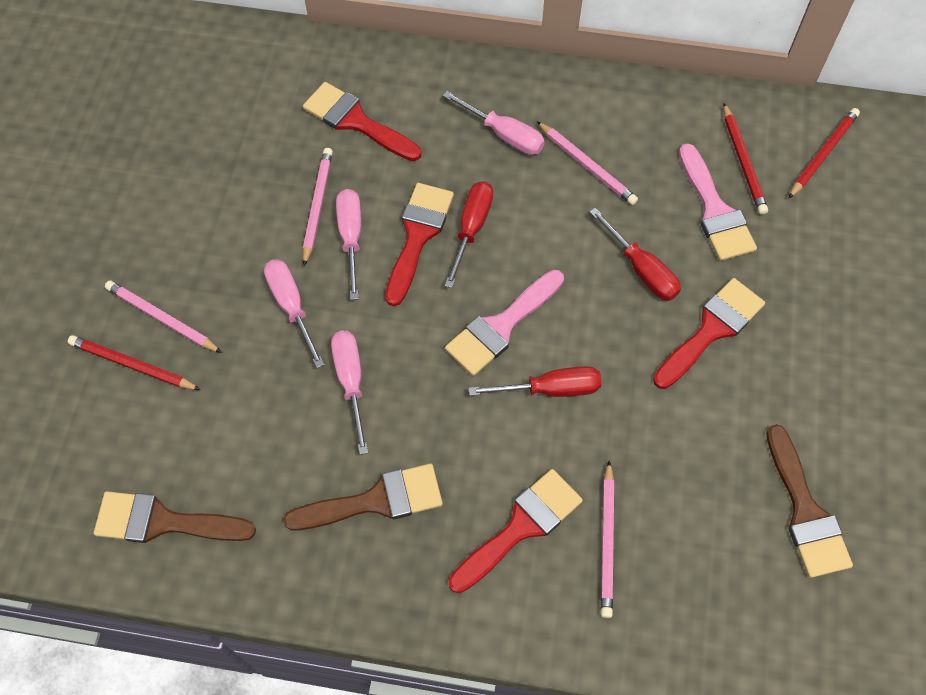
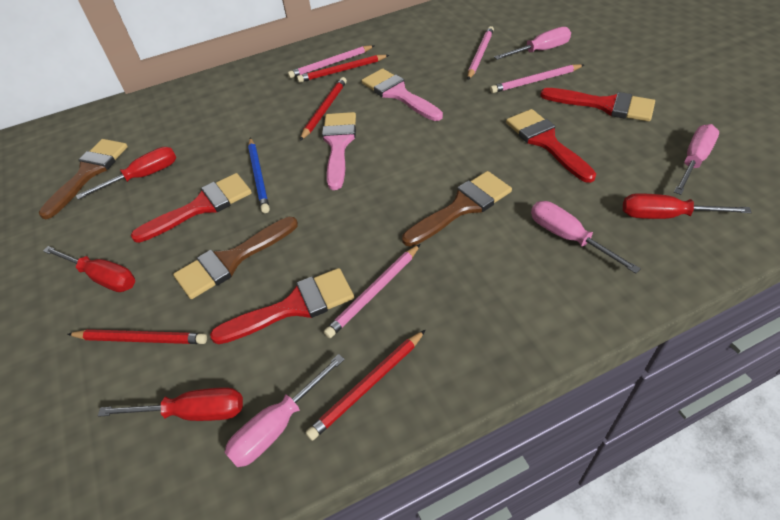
blue pencil: 0 -> 1
red pencil: 3 -> 4
red screwdriver: 3 -> 4

